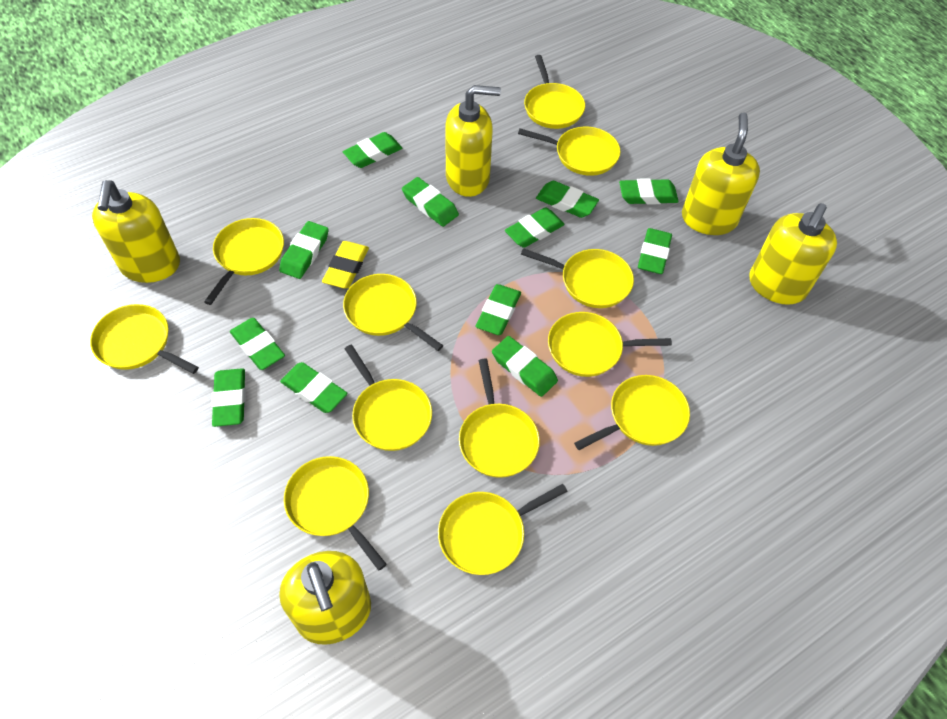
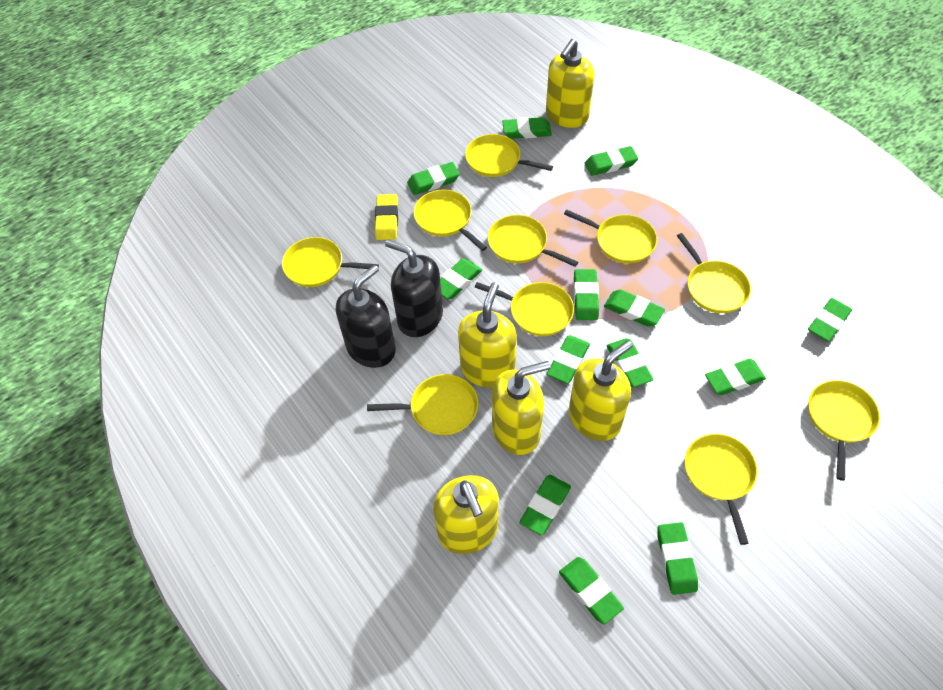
black soap dispenser: 0 -> 2
green eraser: 12 -> 13
yellow pan: 12 -> 10

